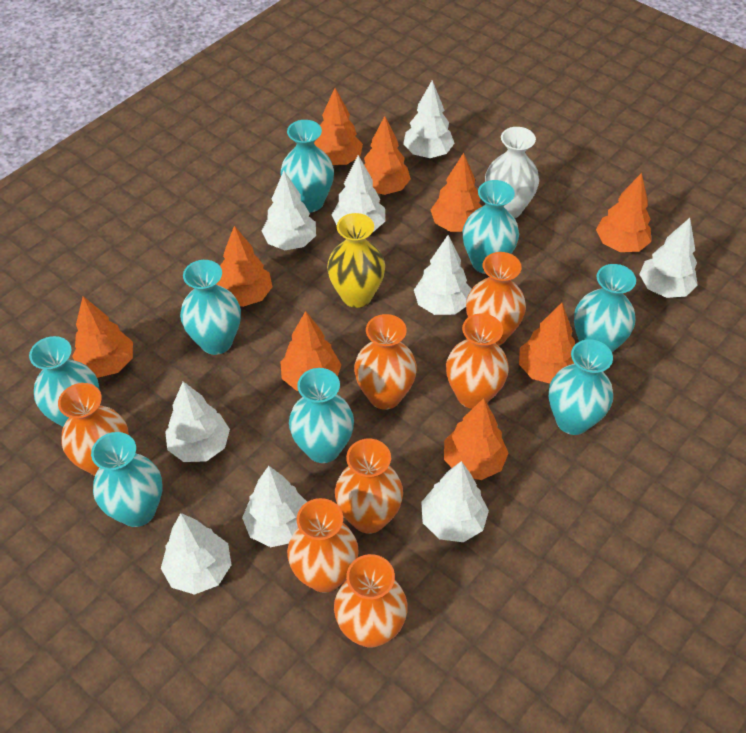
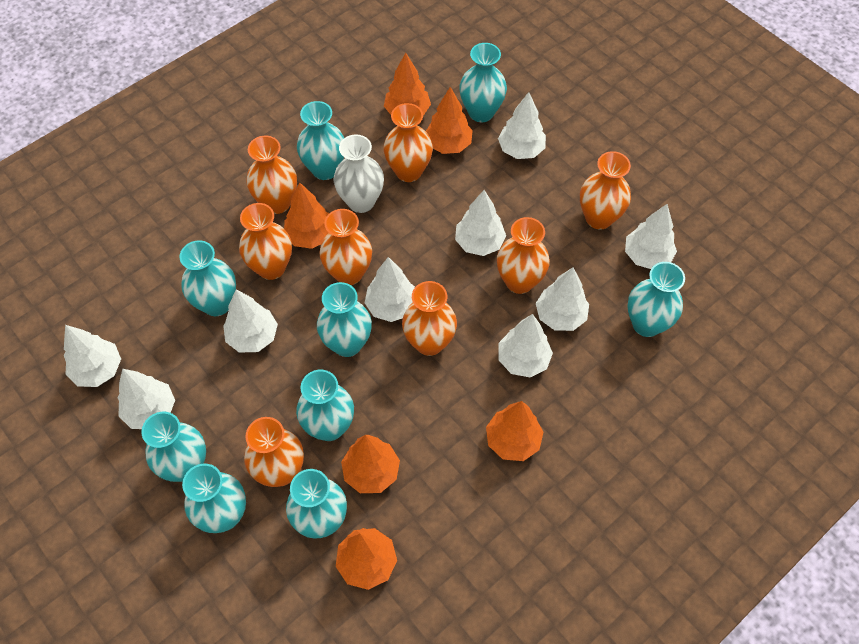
orange tree: 9 -> 6
orange vase: 7 -> 8
turquoise vase: 8 -> 9
yellow vase: 1 -> 0

